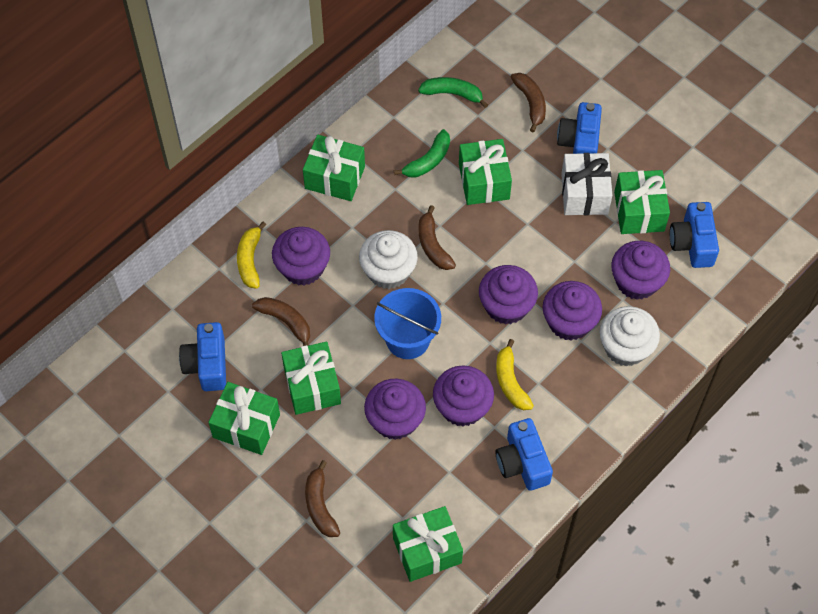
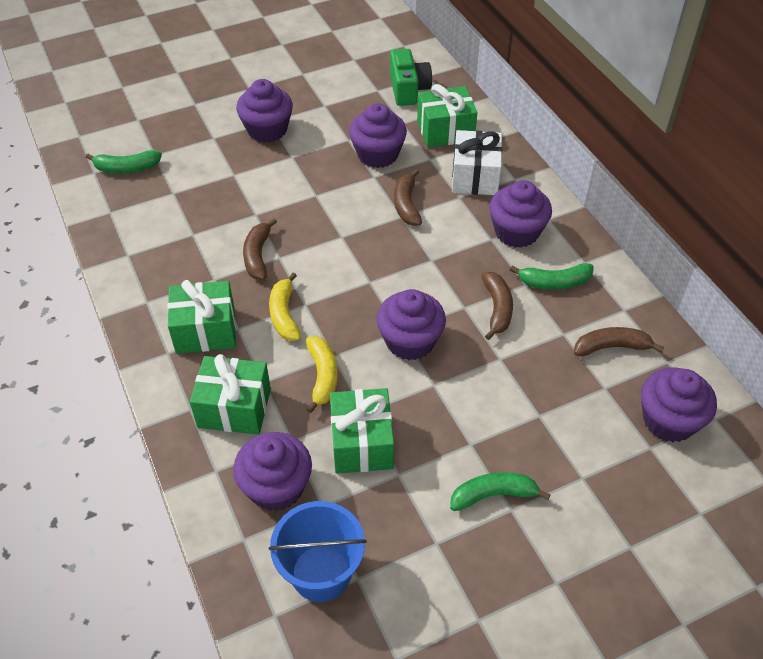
blue camera: 4 -> 0
green banana: 2 -> 3
green camera: 0 -> 1
green gift: 6 -> 4
white cupcake: 2 -> 0

